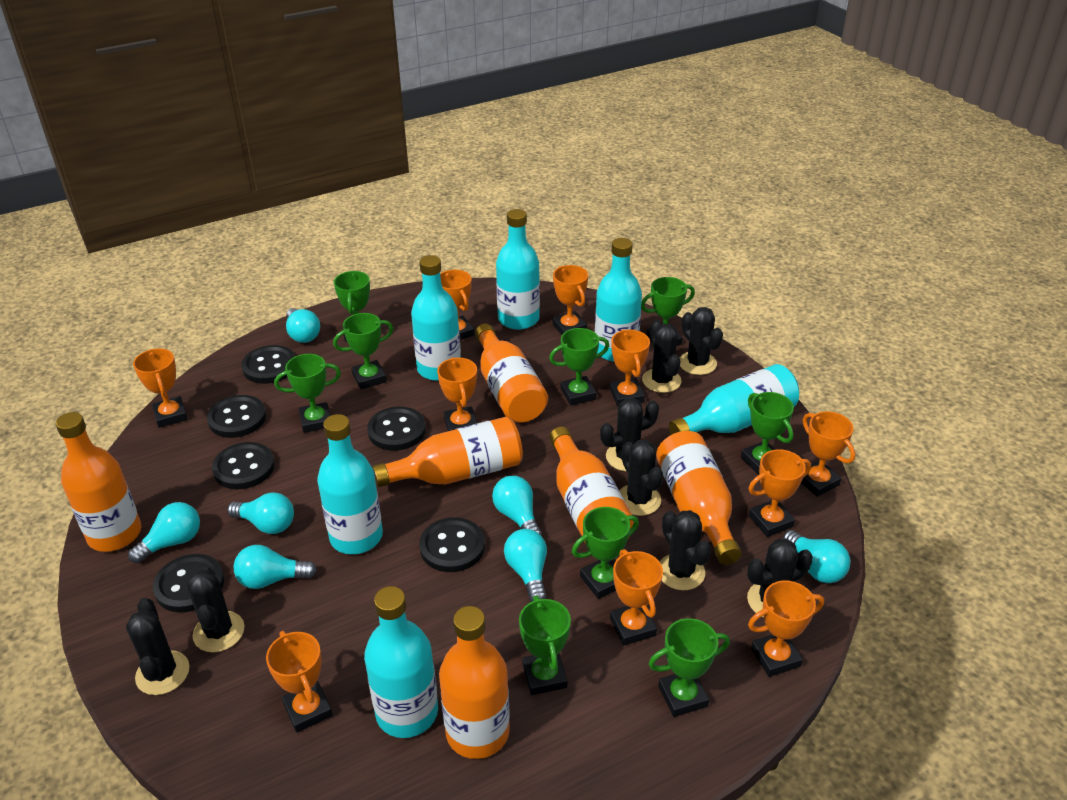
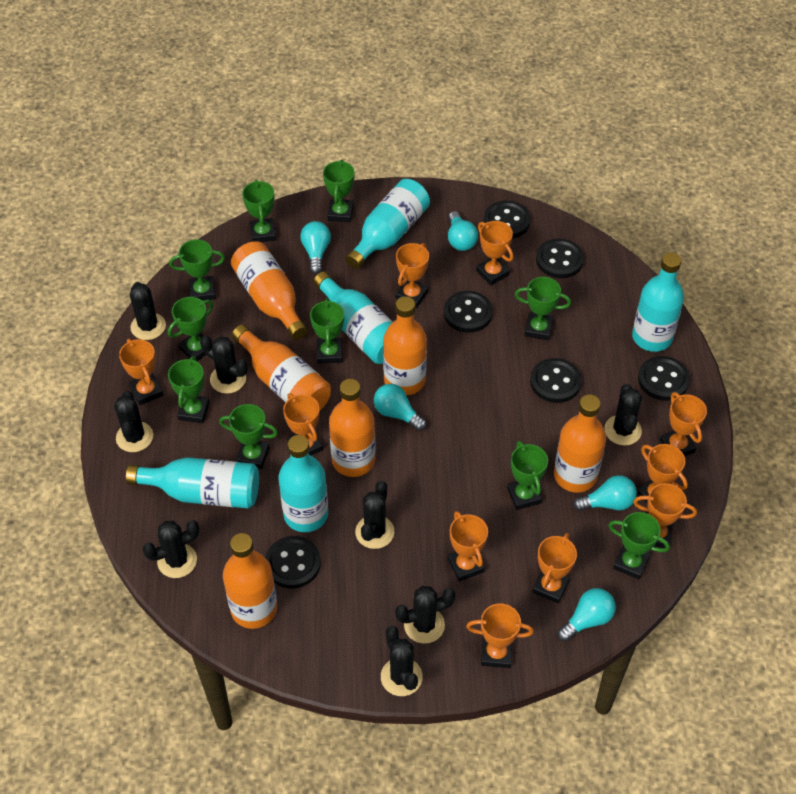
green trophy: 9 -> 10
turquoise bottle: 6 -> 5
turquoise light bulb: 7 -> 5

